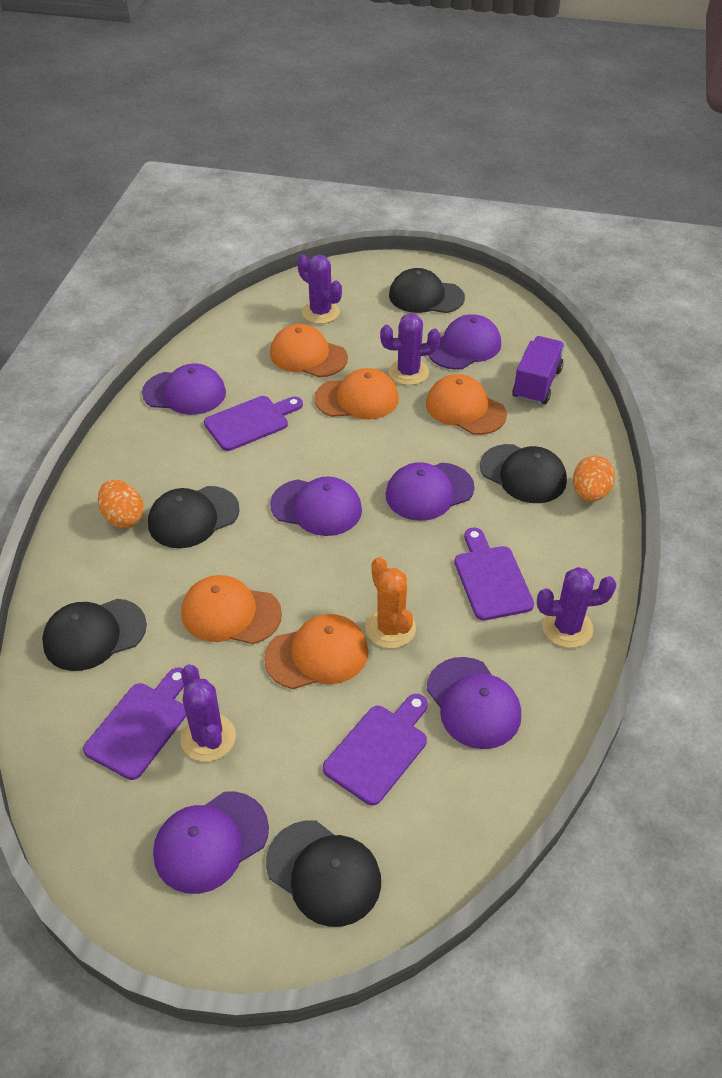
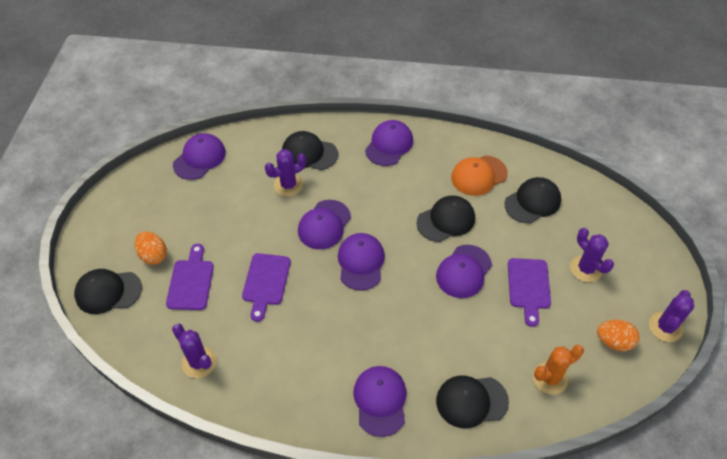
orange cap: 5 -> 1
purple cutting board: 4 -> 3
purple truck: 1 -> 0

